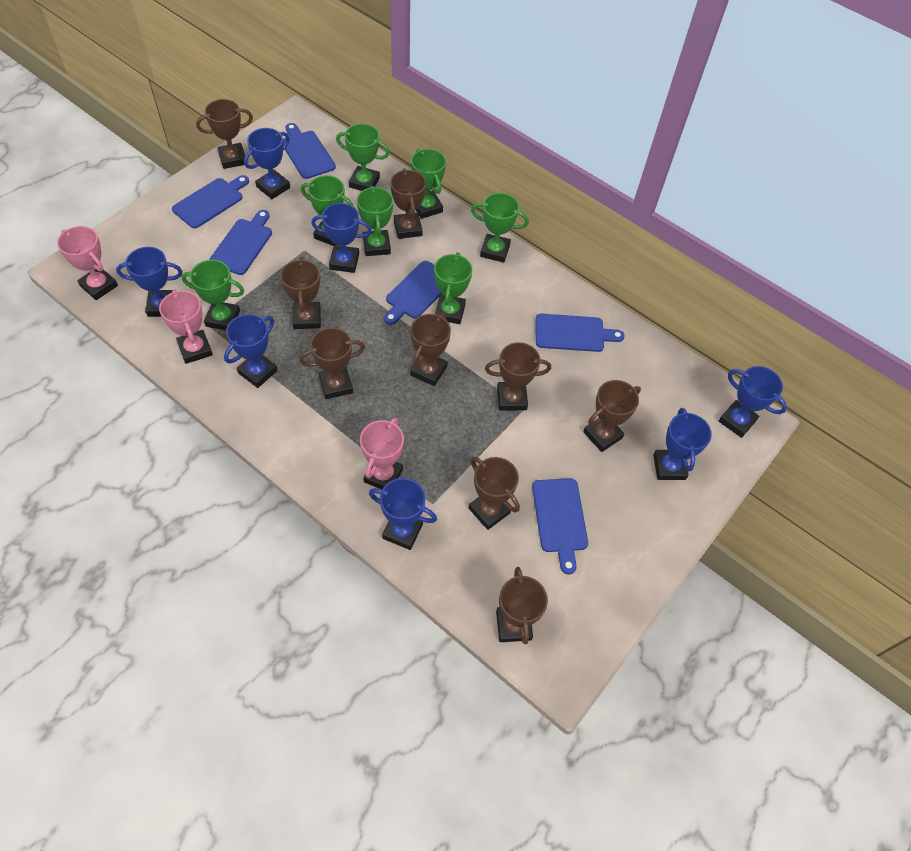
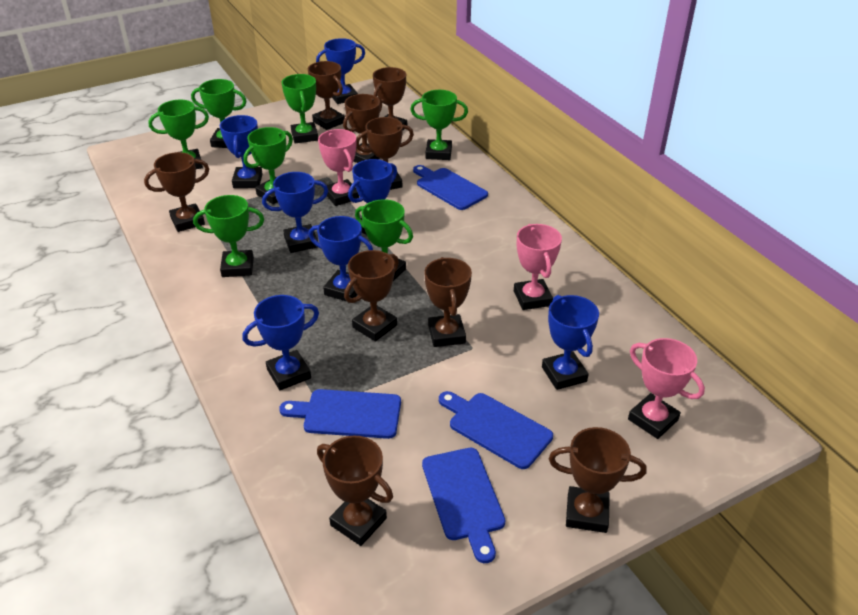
blue cutting board: 6 -> 4

